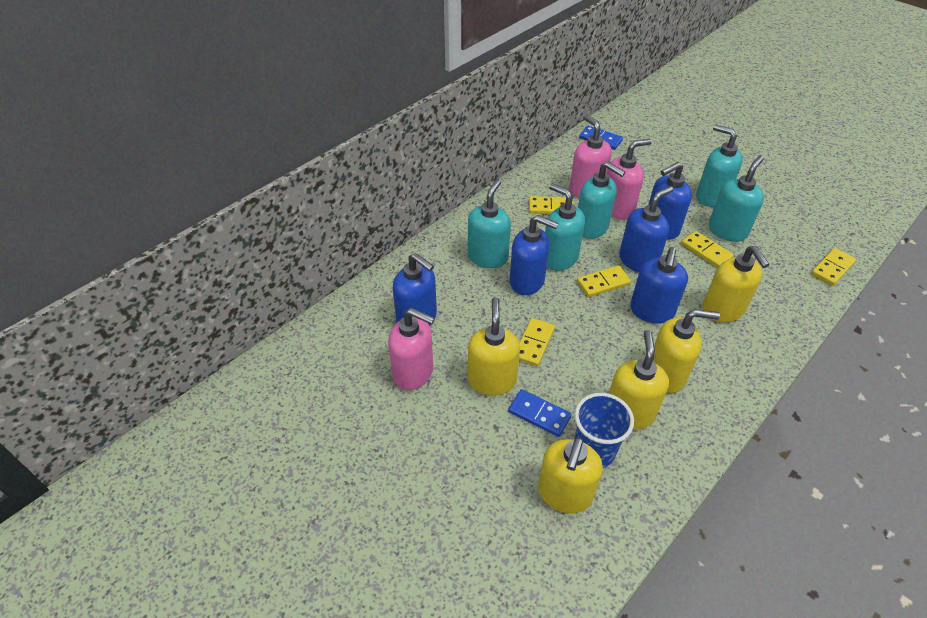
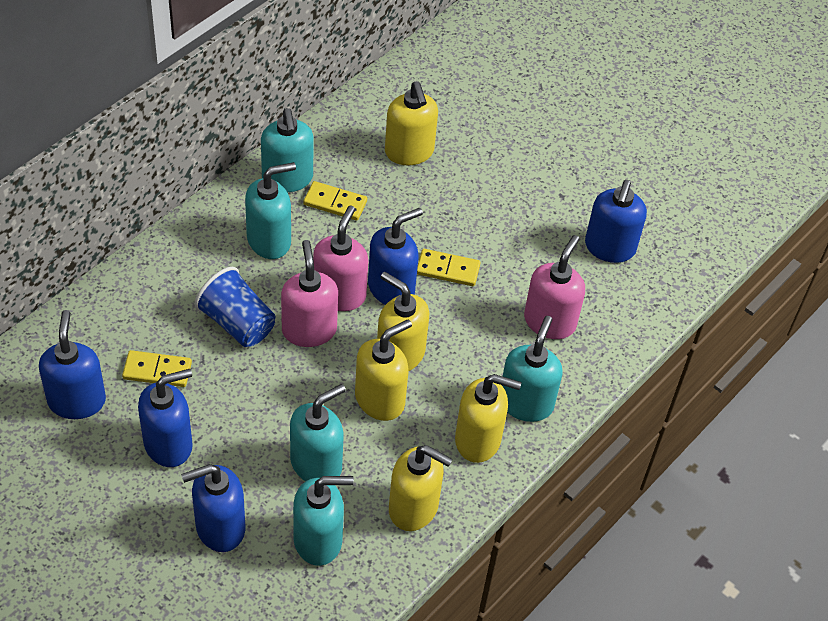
blue domino: 2 -> 0
yellow domino: 5 -> 3

